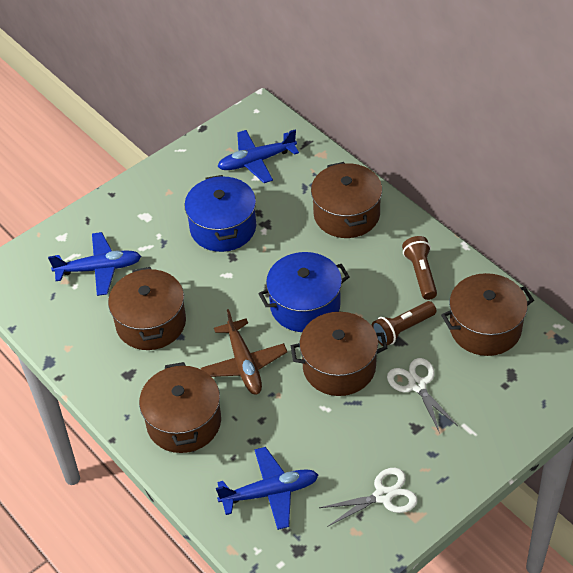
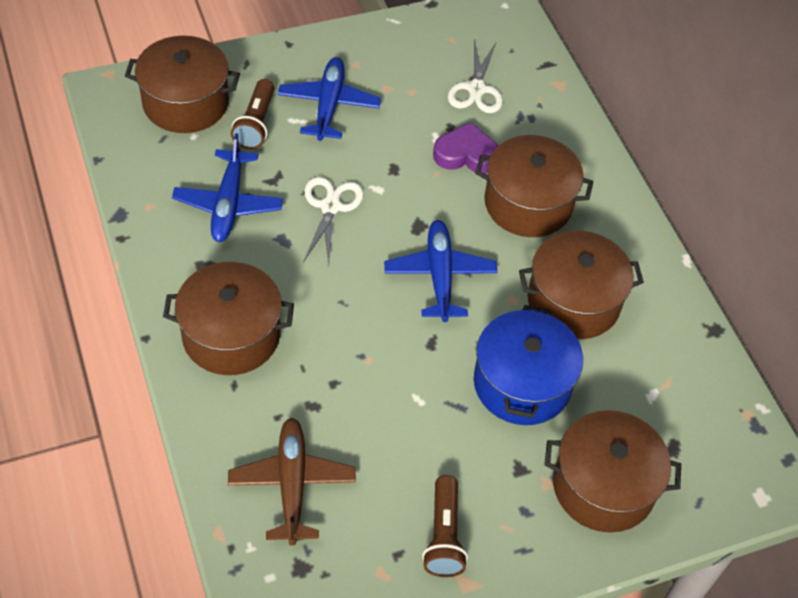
blue pot: 2 -> 1
purple heart: 0 -> 1

